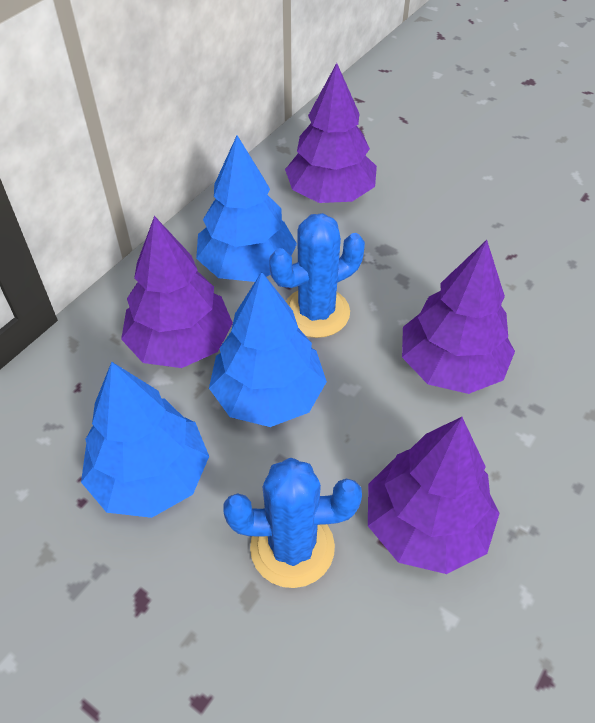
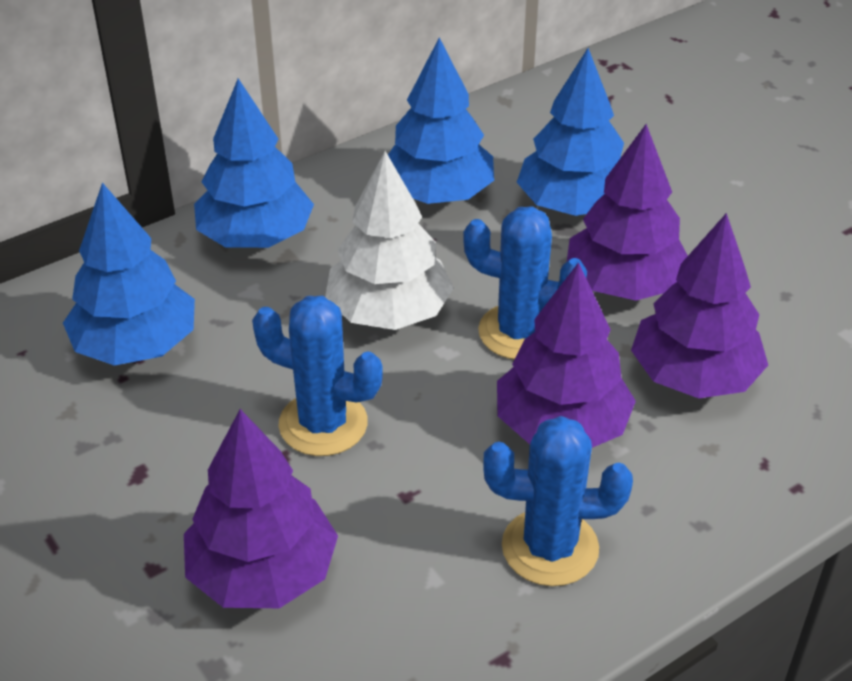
blue cactus: 2 -> 3
blue tree: 3 -> 4
white tree: 0 -> 1

